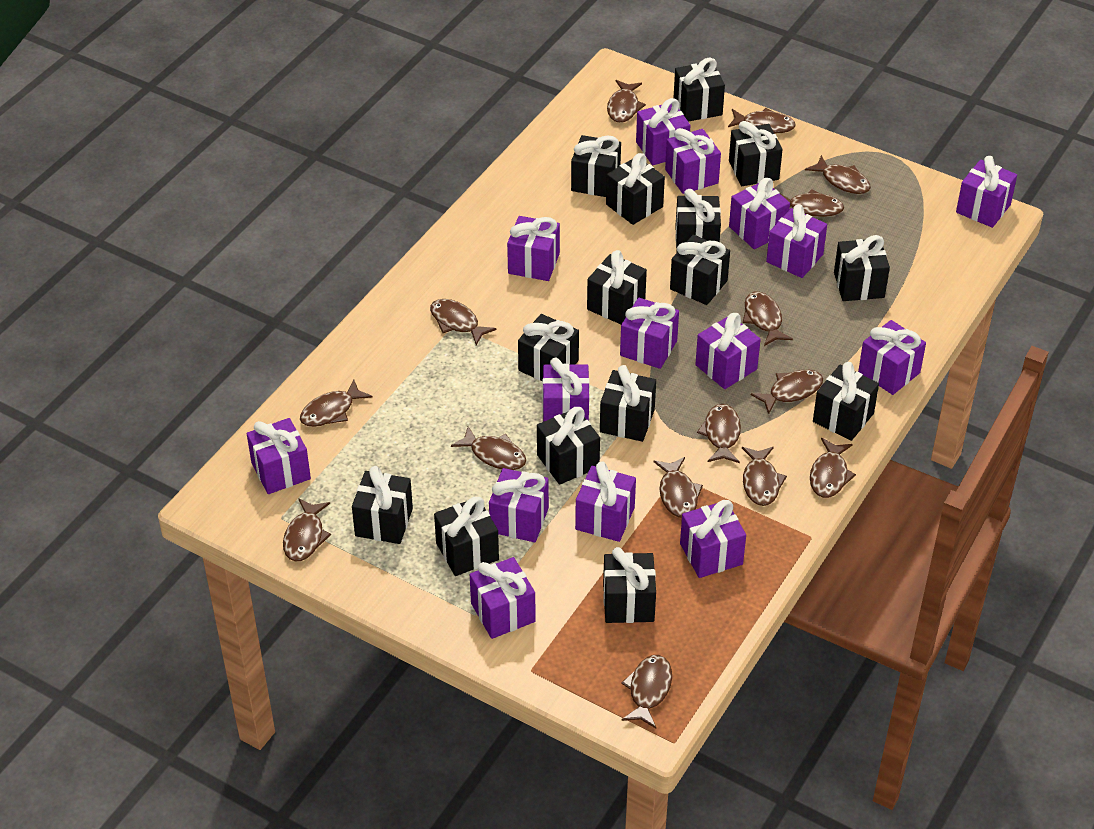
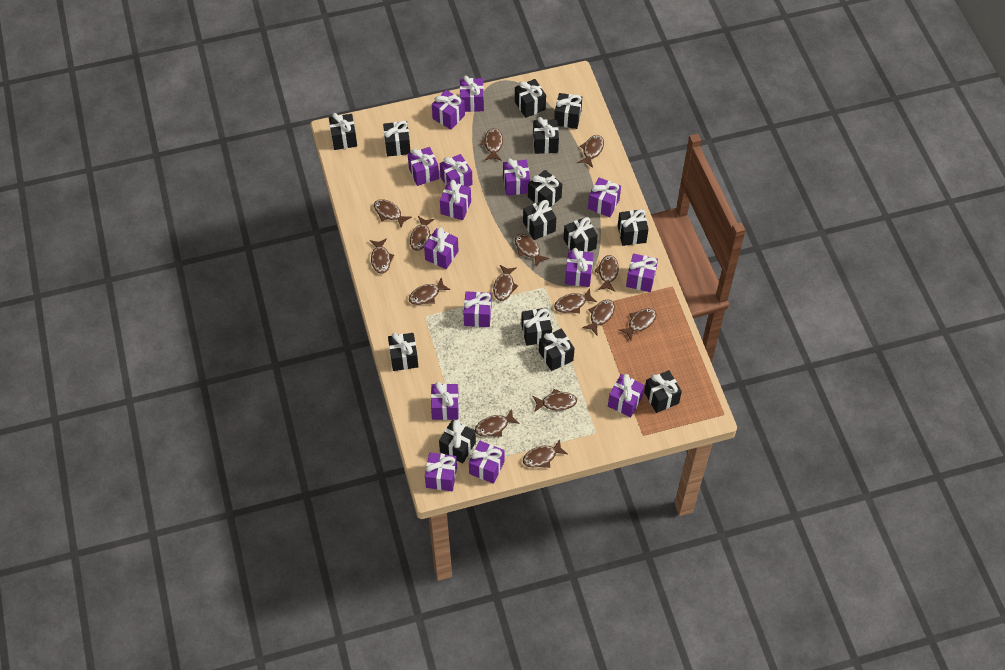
black gift: 15 -> 14

